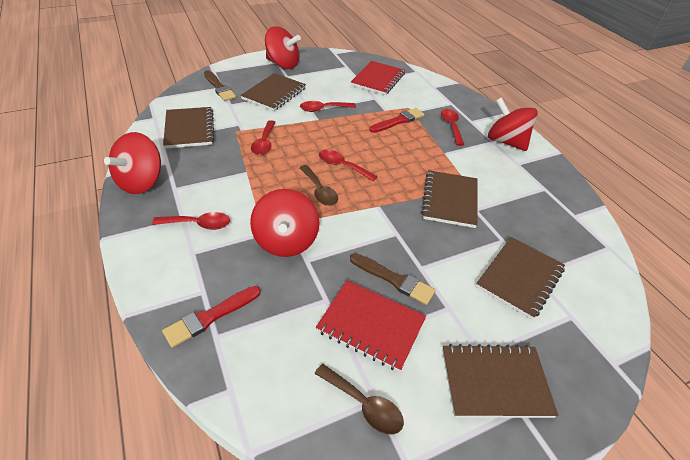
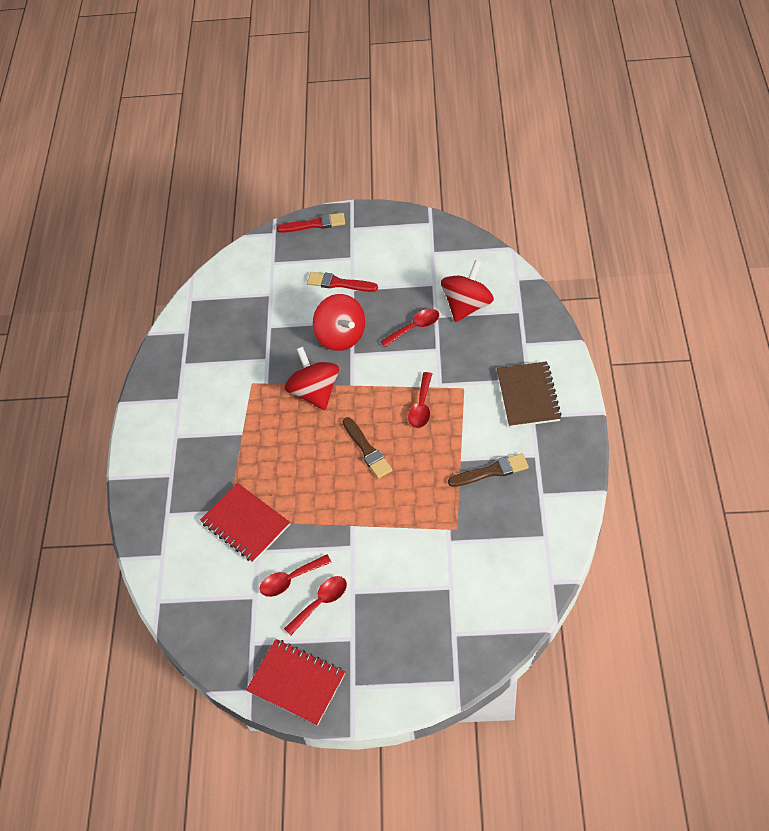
brown notebook: 5 -> 1
brown spoon: 2 -> 0
red spinning top: 4 -> 3
red spoon: 5 -> 4

